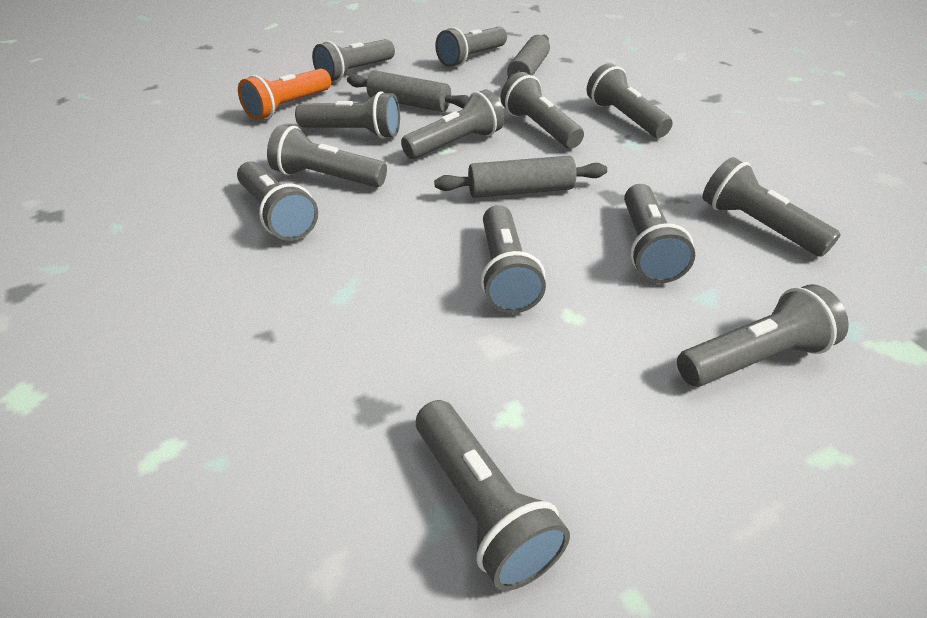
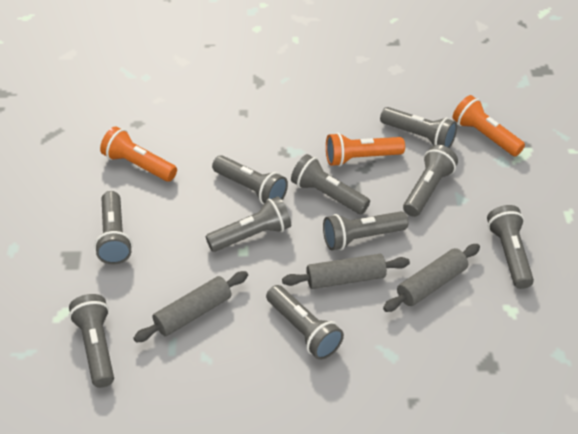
grey flashlight: 13 -> 10
orange flashlight: 1 -> 3

